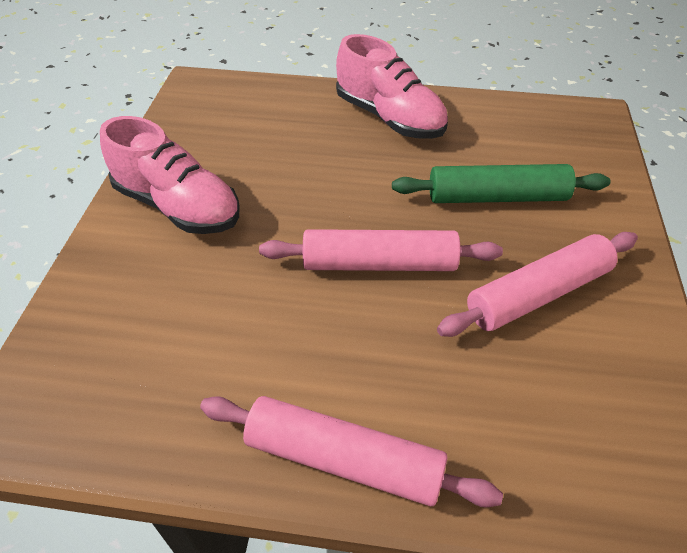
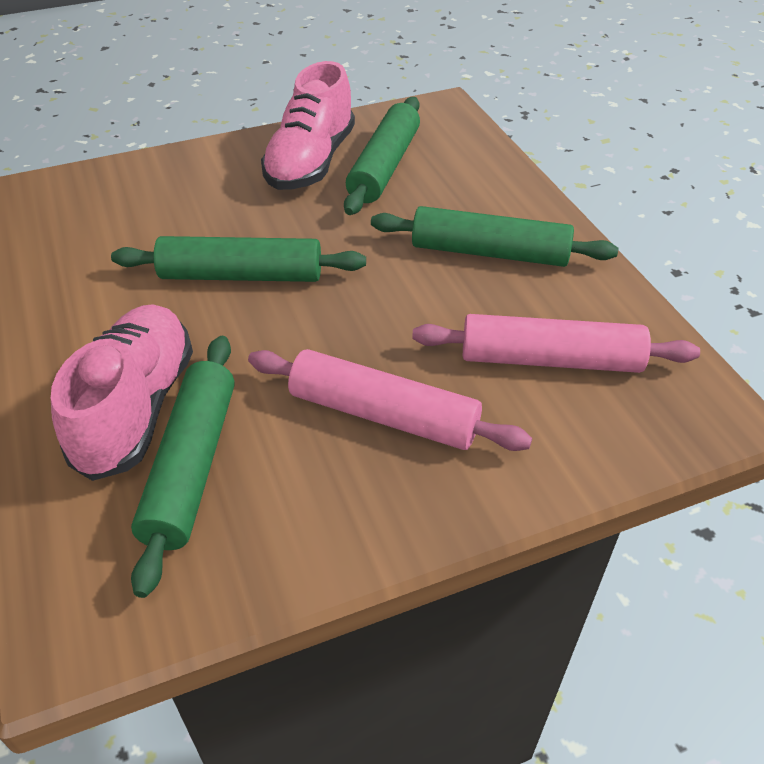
green rolling pin: 1 -> 4
pink rolling pin: 3 -> 2

